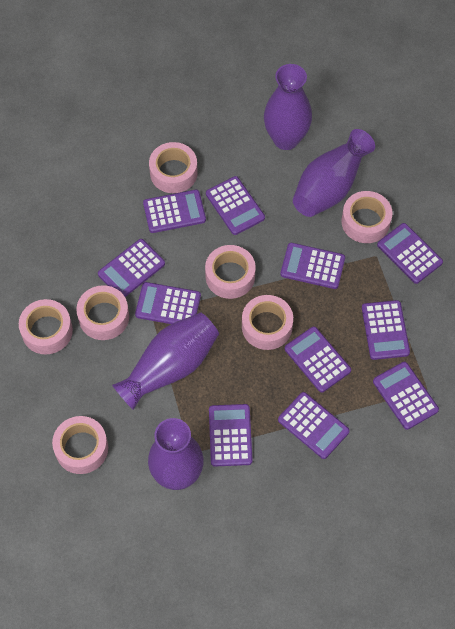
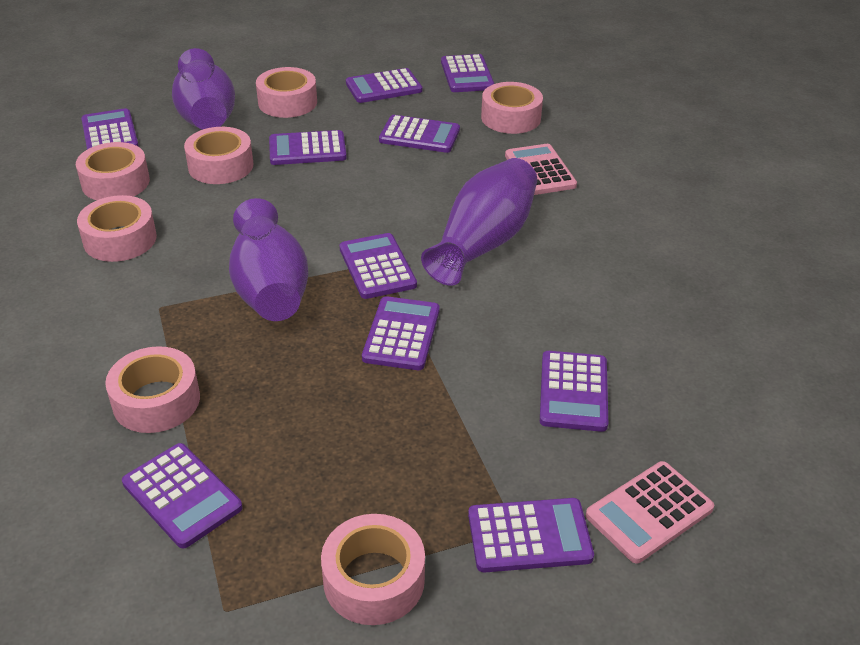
pink calculator: 0 -> 2
purple calculator: 11 -> 10
purple vase: 4 -> 3

